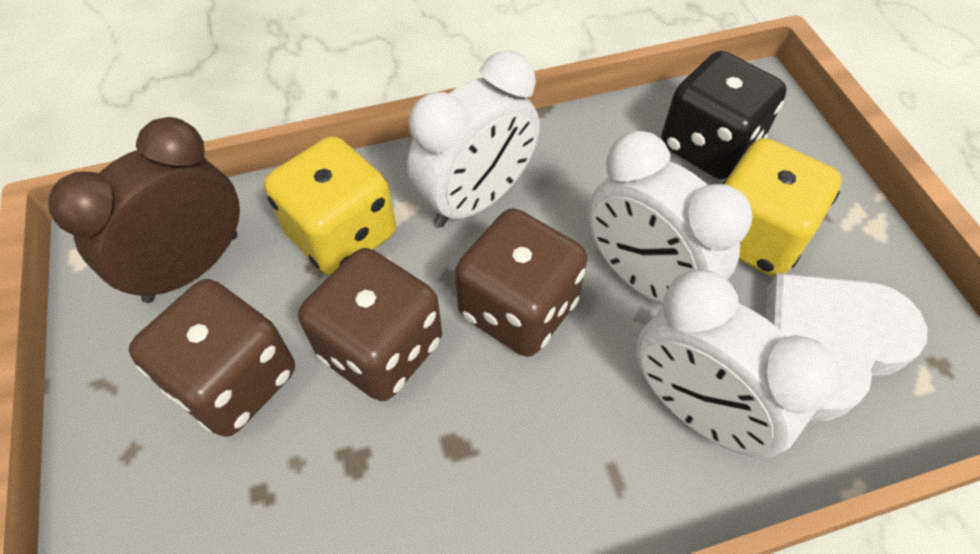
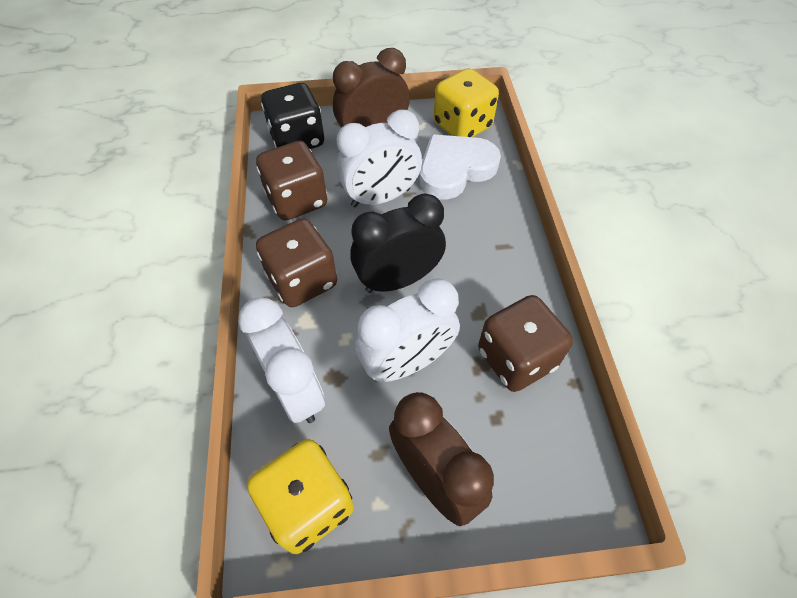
black clock: 0 -> 1
brown clock: 1 -> 2

